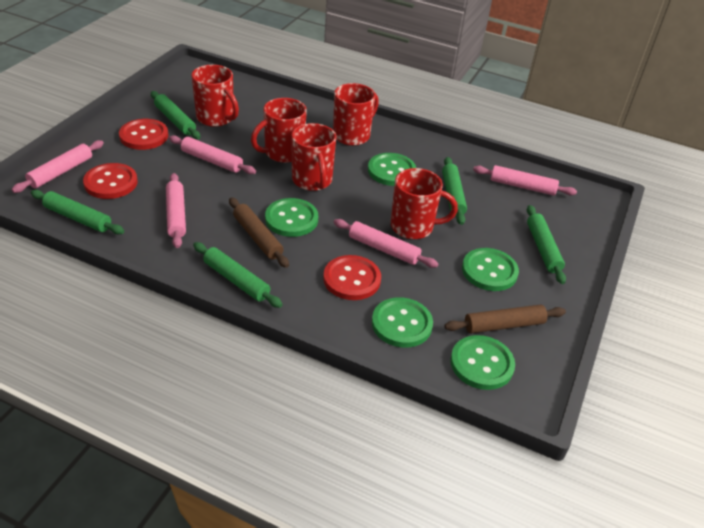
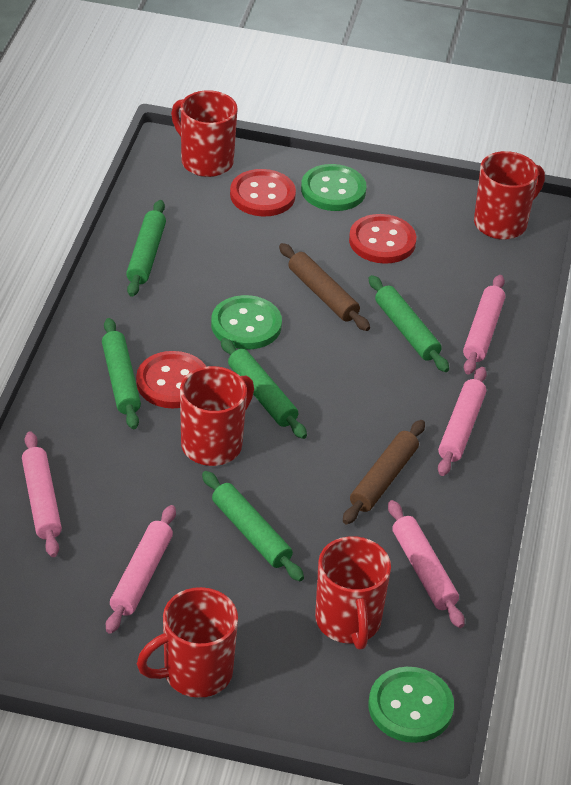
green button: 5 -> 3

